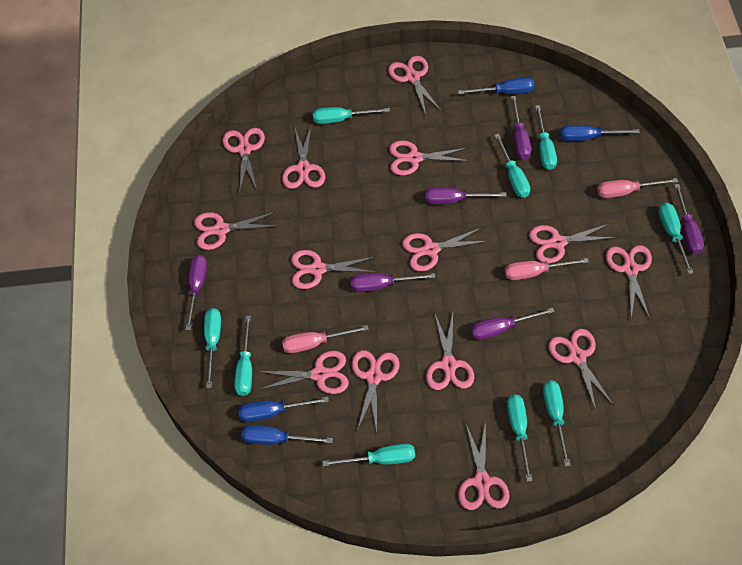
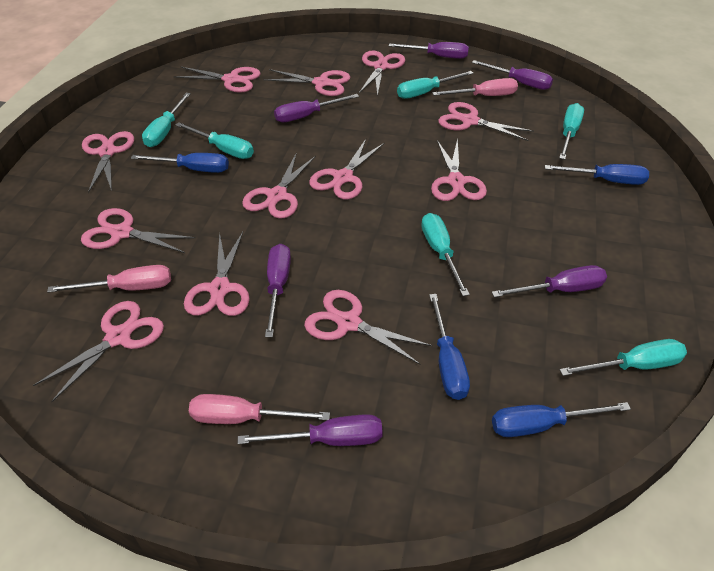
pink scissors: 14 -> 12
turquoise screwdriver: 9 -> 6

